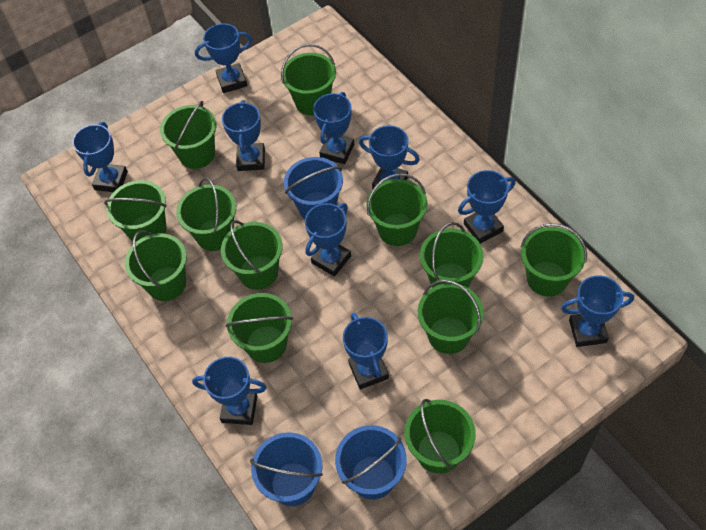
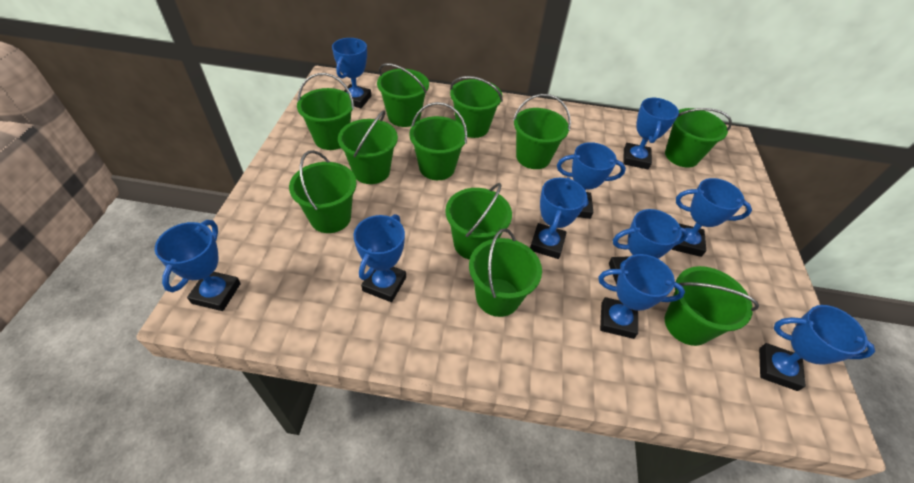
blue bucket: 3 -> 0
green bucket: 12 -> 11

